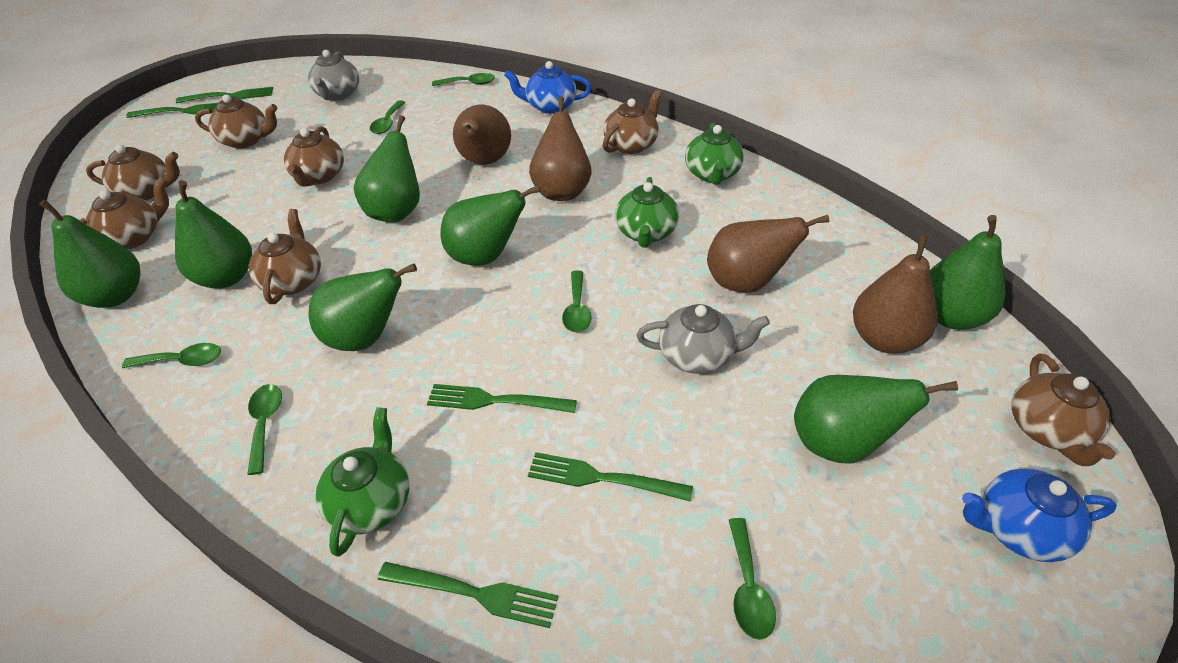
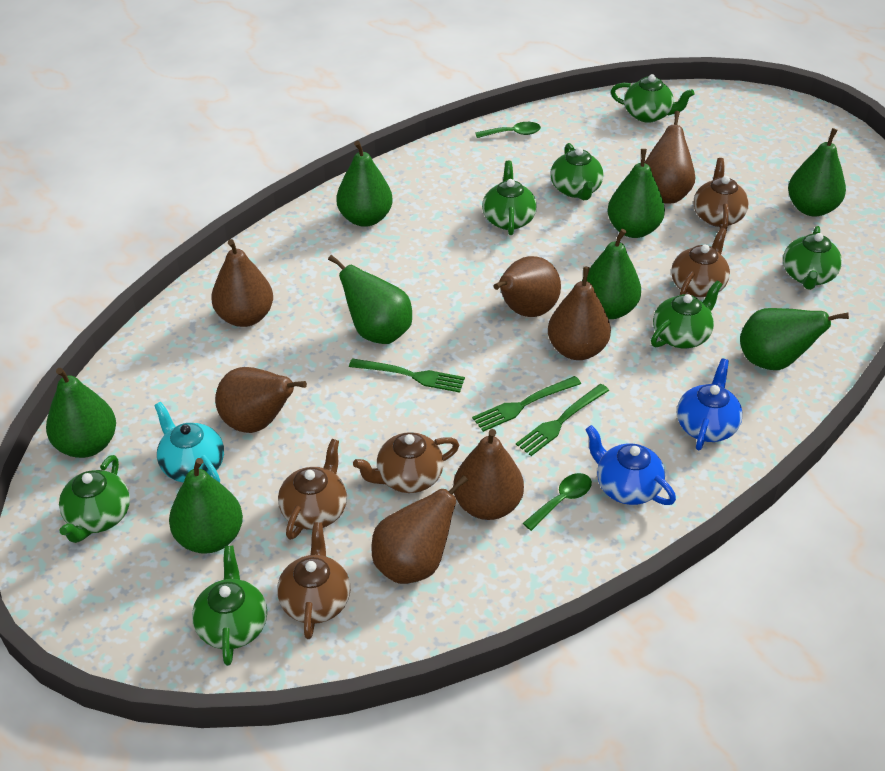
brown pear: 4 -> 7
brown teapot: 7 -> 5
green fork: 5 -> 3
green pear: 7 -> 8
green spoon: 6 -> 2
green teapot: 3 -> 7
grey teapot: 2 -> 0
turquoise teapot: 0 -> 1

